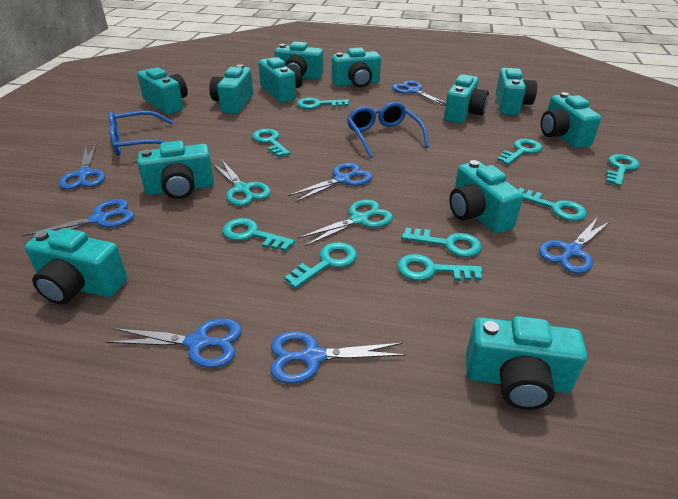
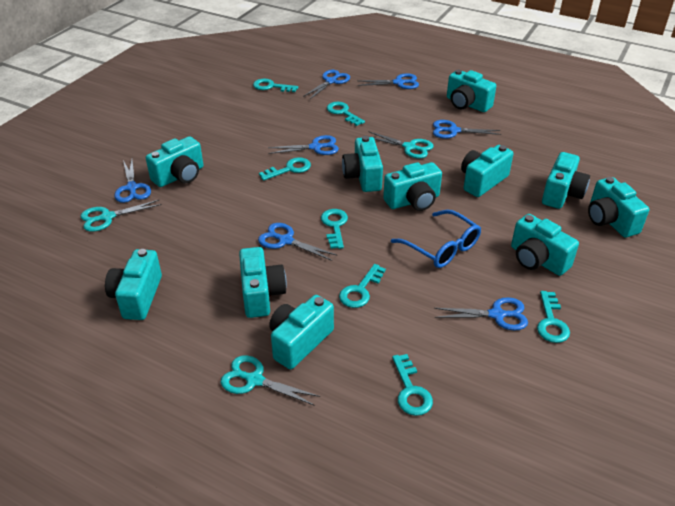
blue glasses: 2 -> 1
turquoise camera: 12 -> 11
turquoise key: 9 -> 7
turquoise scissors: 2 -> 3

